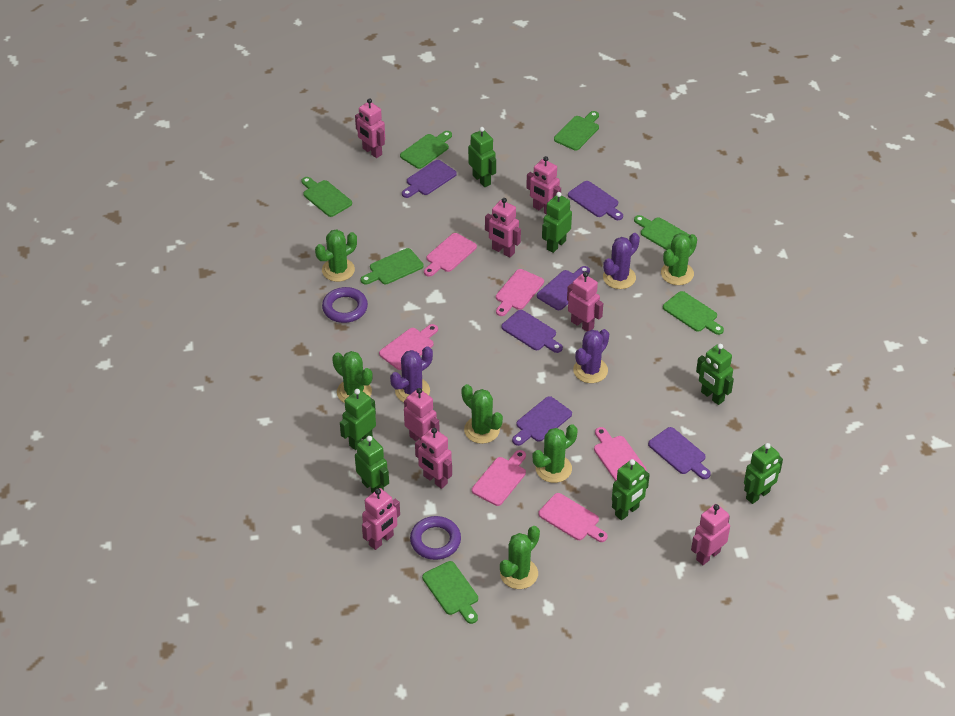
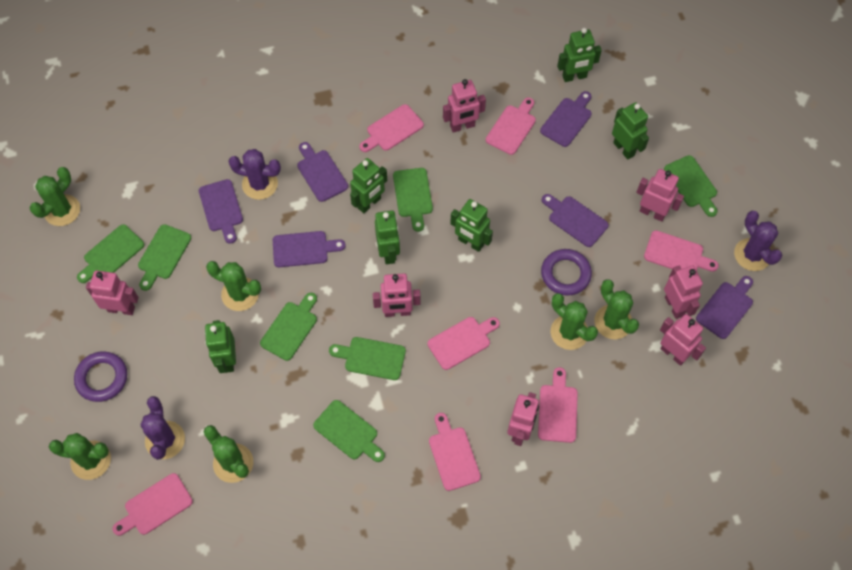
green robot: 7 -> 6
pink cutting board: 6 -> 7
pink robot: 8 -> 7

